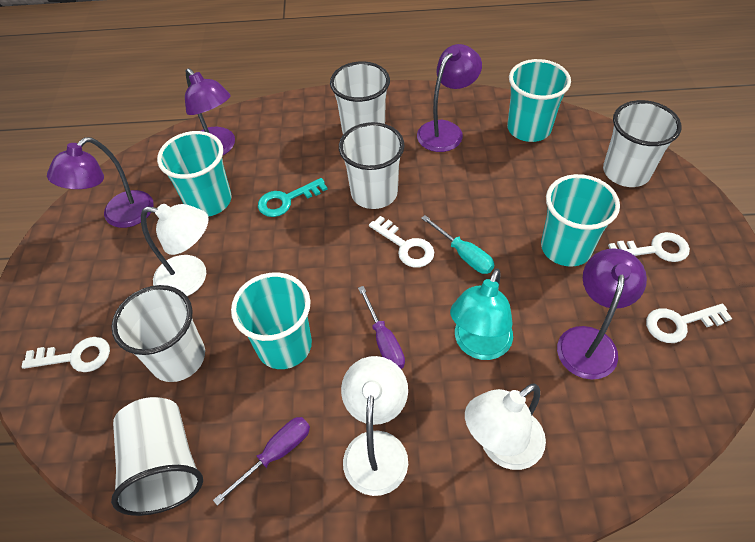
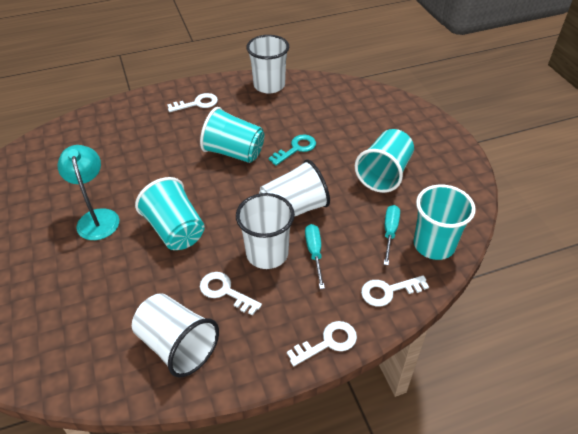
purple lamp: 4 -> 0
purple screwdriver: 2 -> 0
turquoise screwdriver: 1 -> 2
white cup: 5 -> 4
white lamp: 3 -> 0

